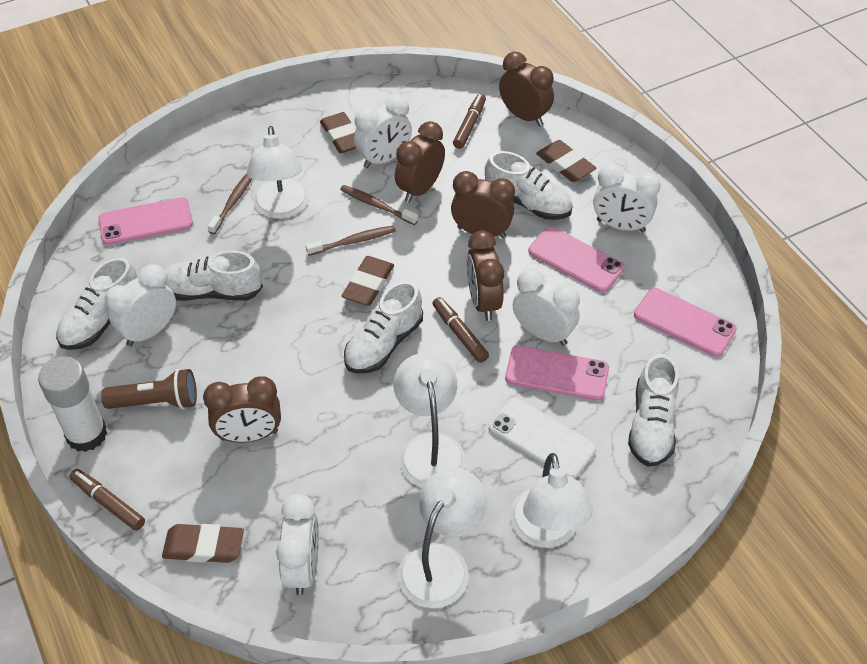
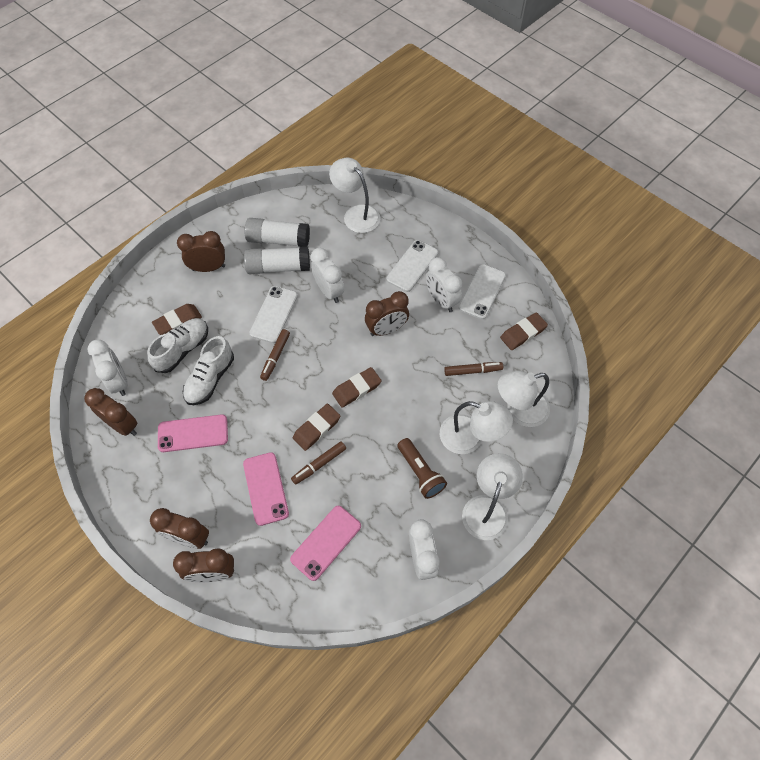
brown toothbrush: 3 -> 0
pink phone: 4 -> 3
white clock: 5 -> 4
white glue stick: 1 -> 2
white phone: 1 -> 3
white shoe: 5 -> 2

